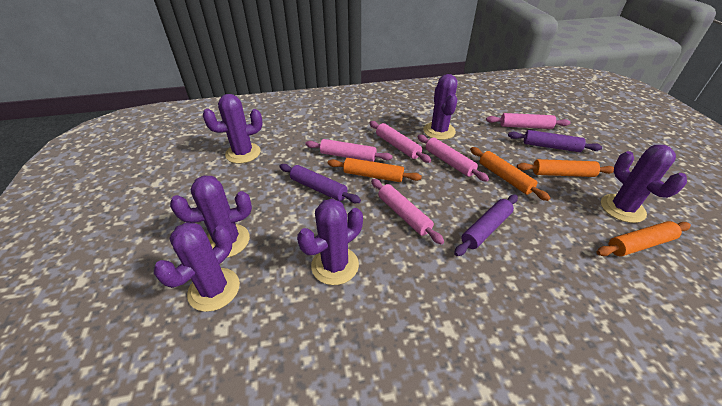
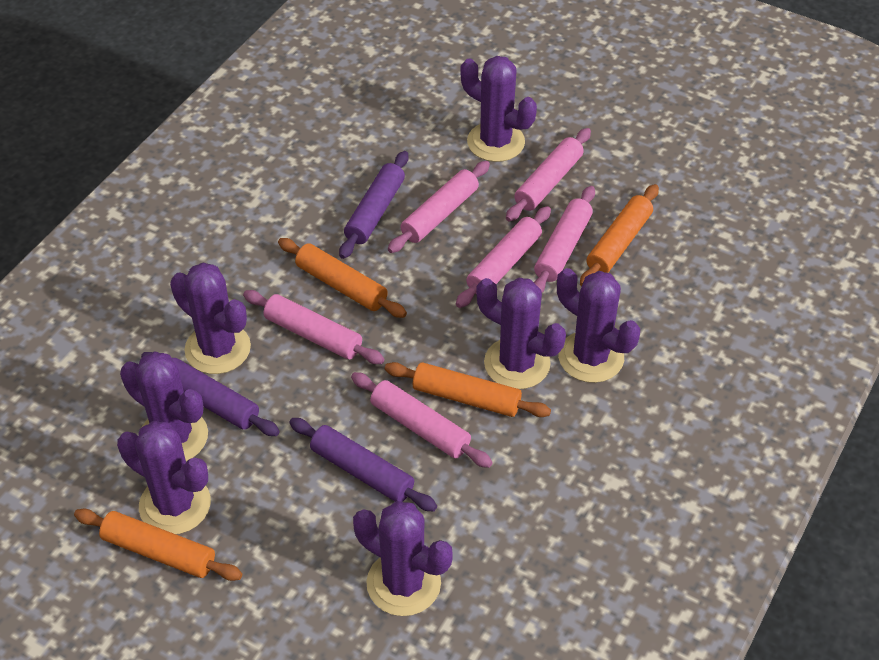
pink rolling pin: 5 -> 6
purple cactus: 6 -> 7

